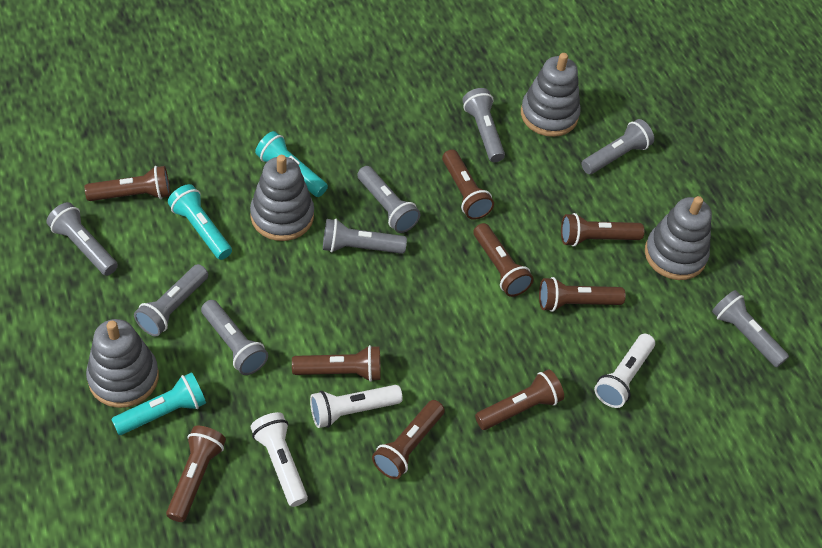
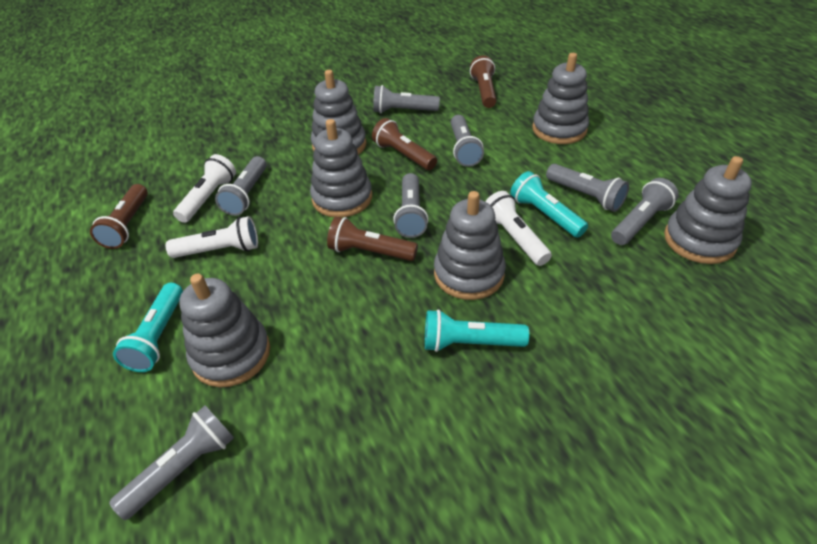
brown flashlight: 9 -> 4
grey flashlight: 8 -> 7
grey stacking toy: 4 -> 6

